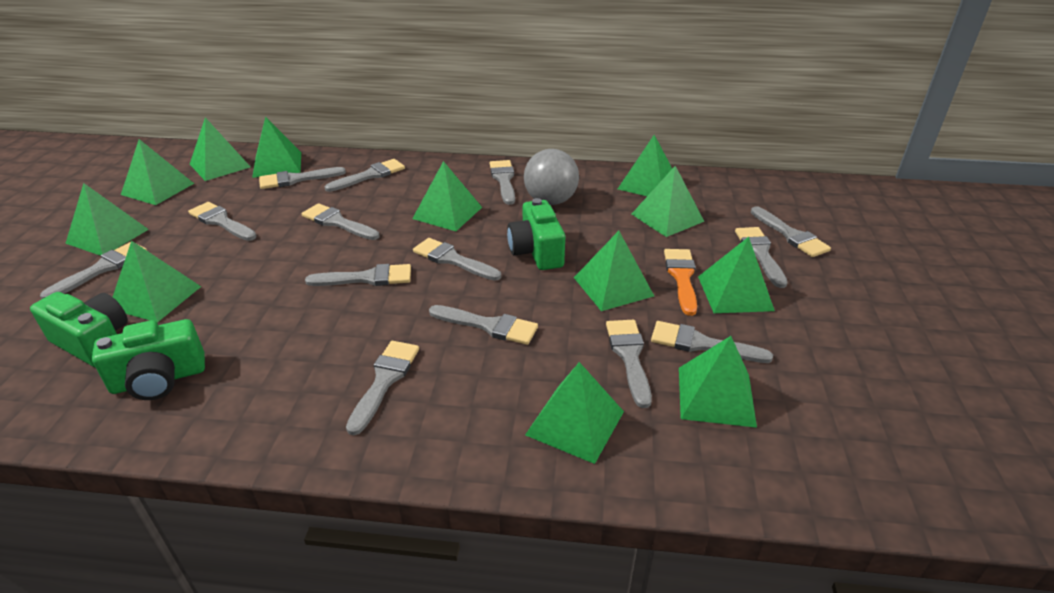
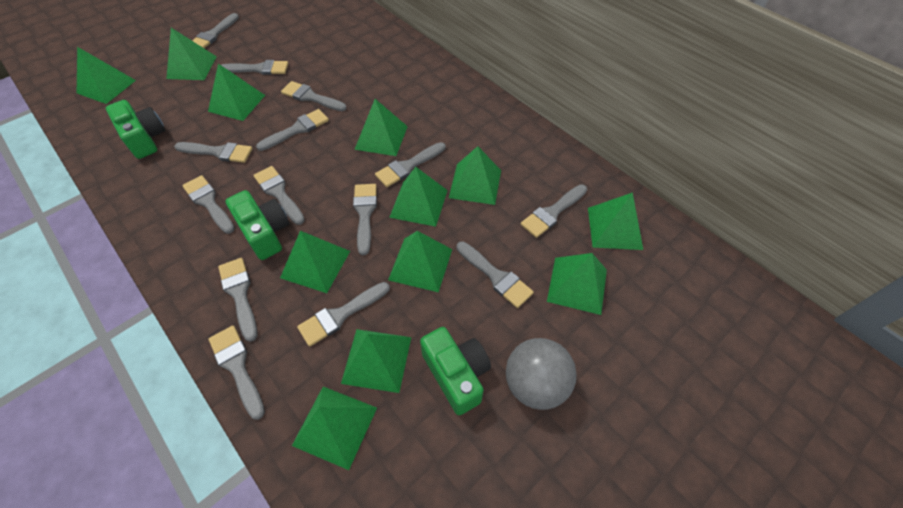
orange brush: 1 -> 0

